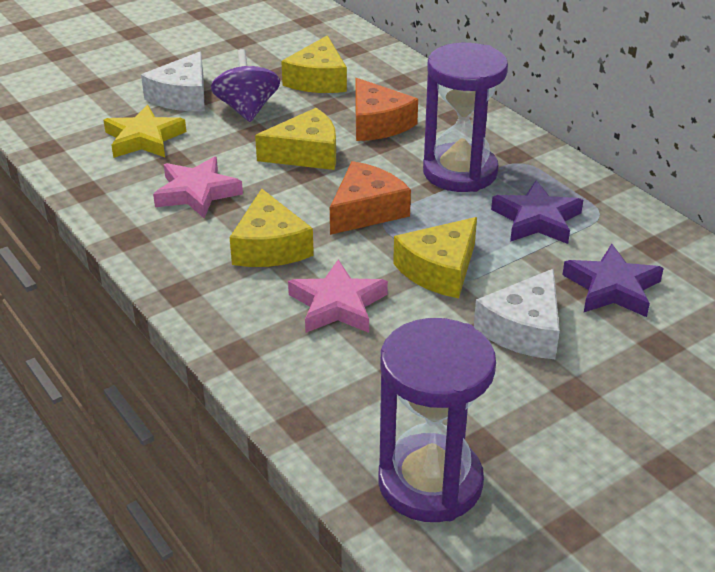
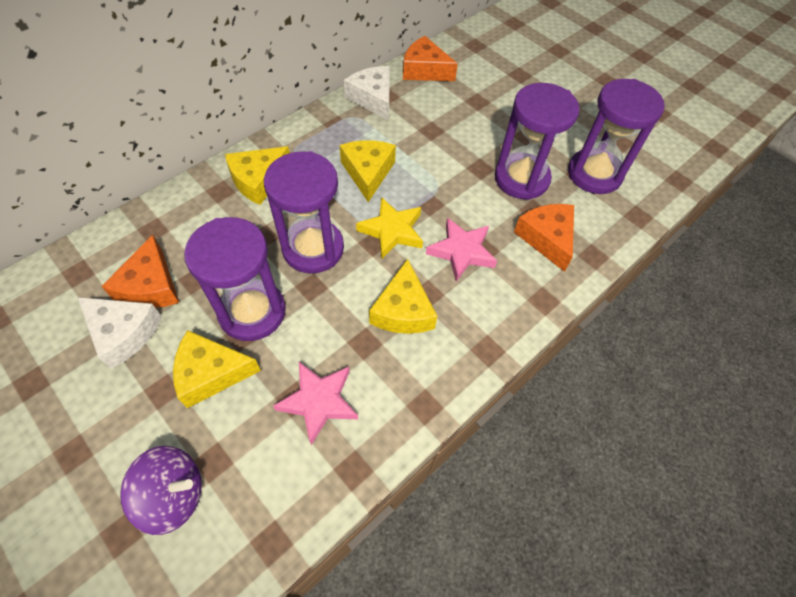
orange cheese: 2 -> 3
purple hourglass: 2 -> 4
purple star: 2 -> 0

